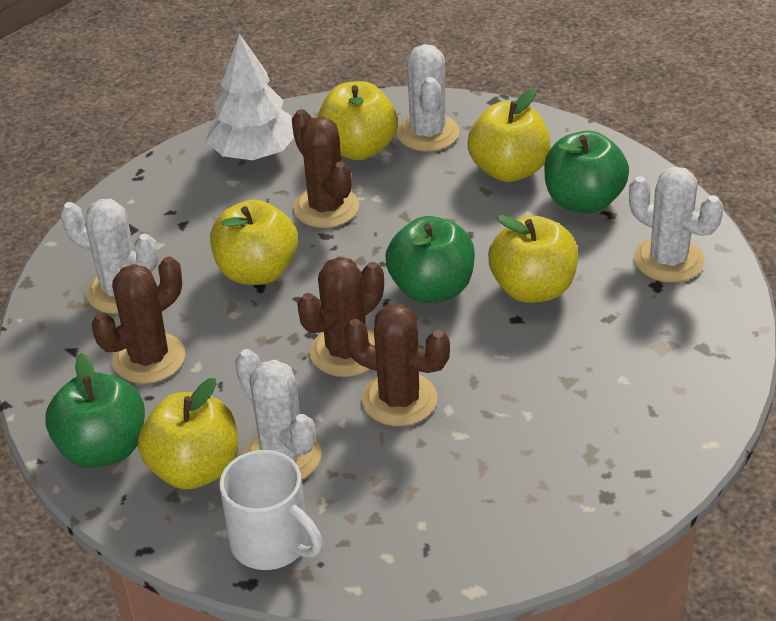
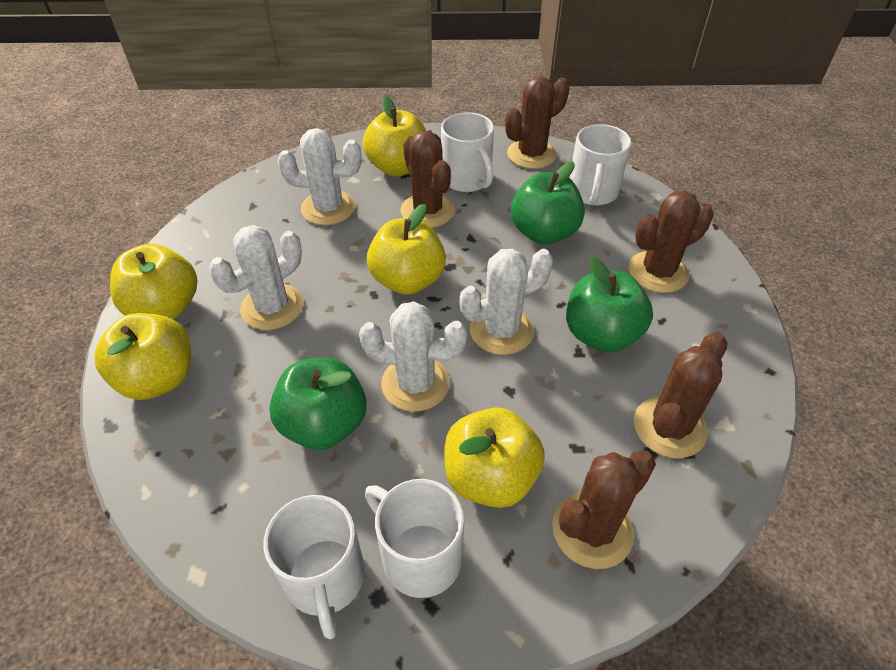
brown cactus: 4 -> 5
white mug: 1 -> 4
white tree: 1 -> 0

